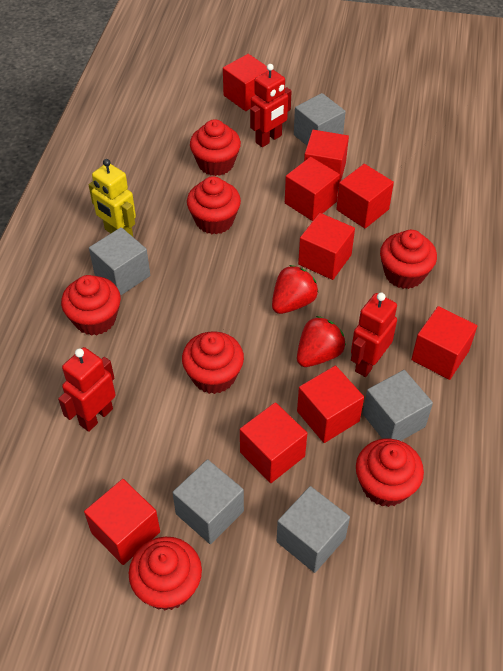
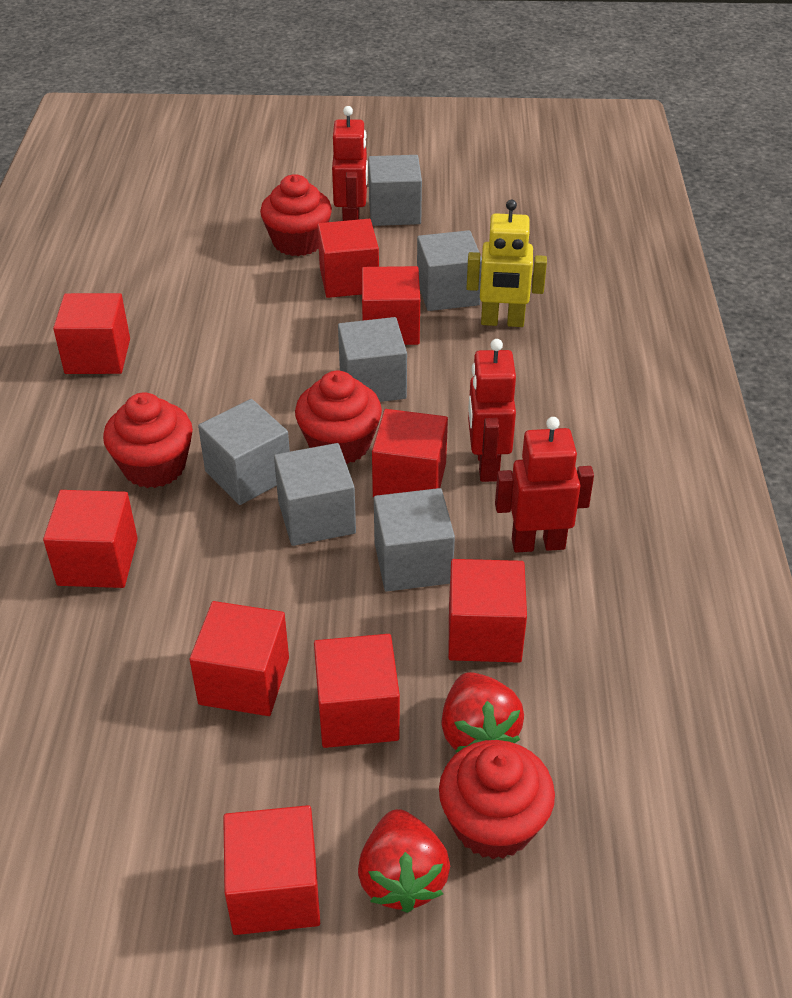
grey cube: 5 -> 6
red cupcake: 7 -> 4

